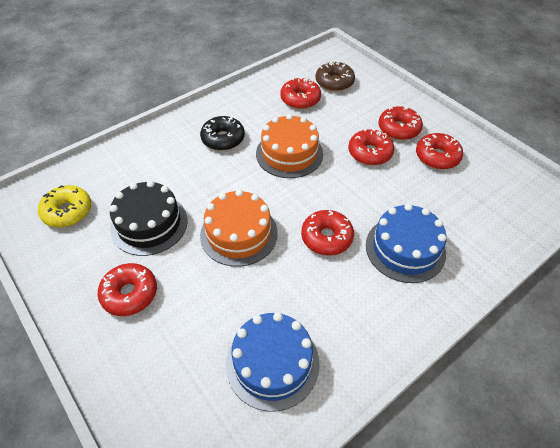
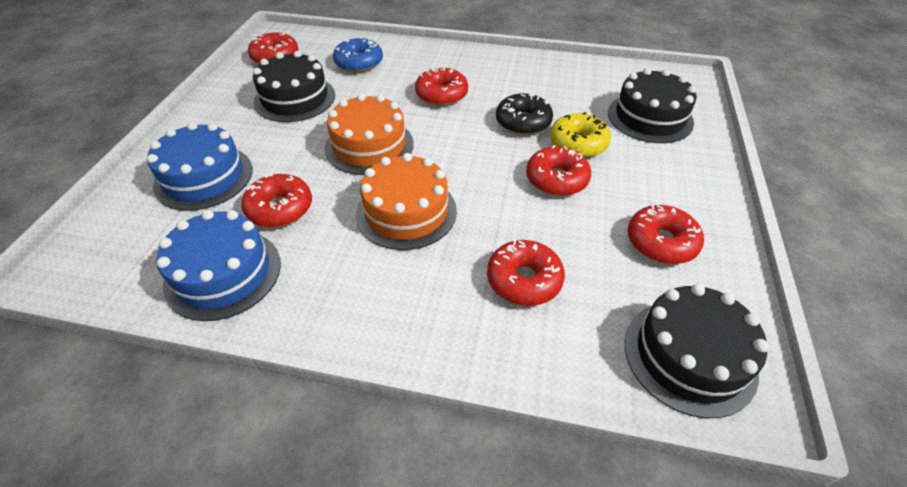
black cake: 1 -> 3
blue donut: 0 -> 1
brown donut: 1 -> 0

